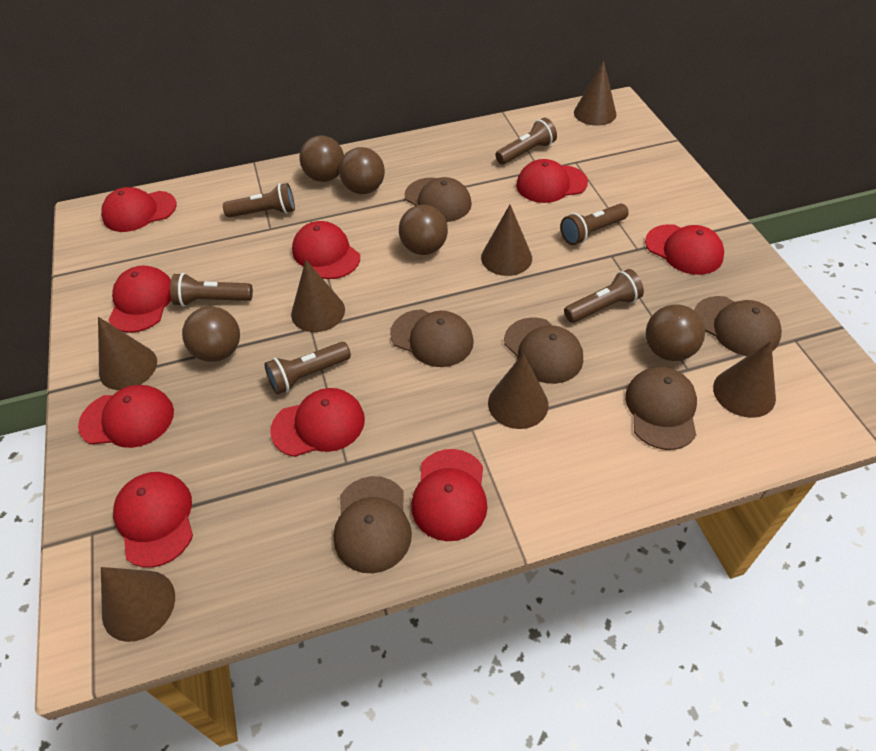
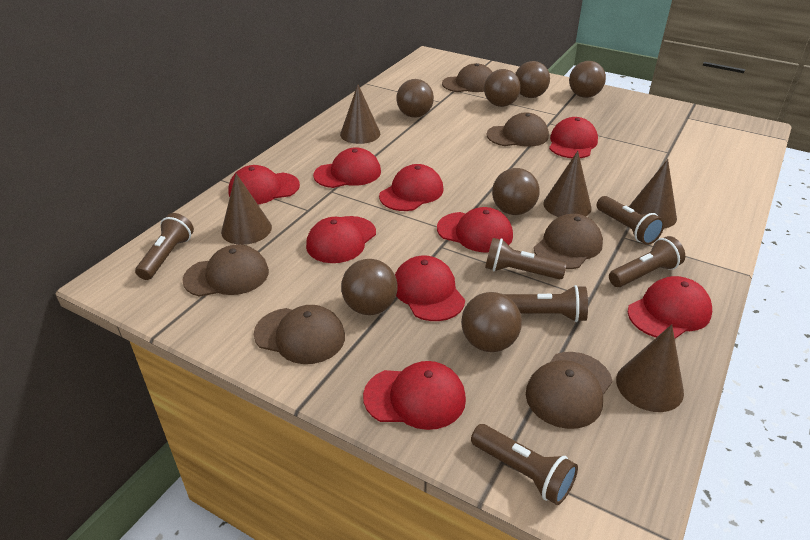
brown ball: 5 -> 7
brown cone: 7 -> 5

